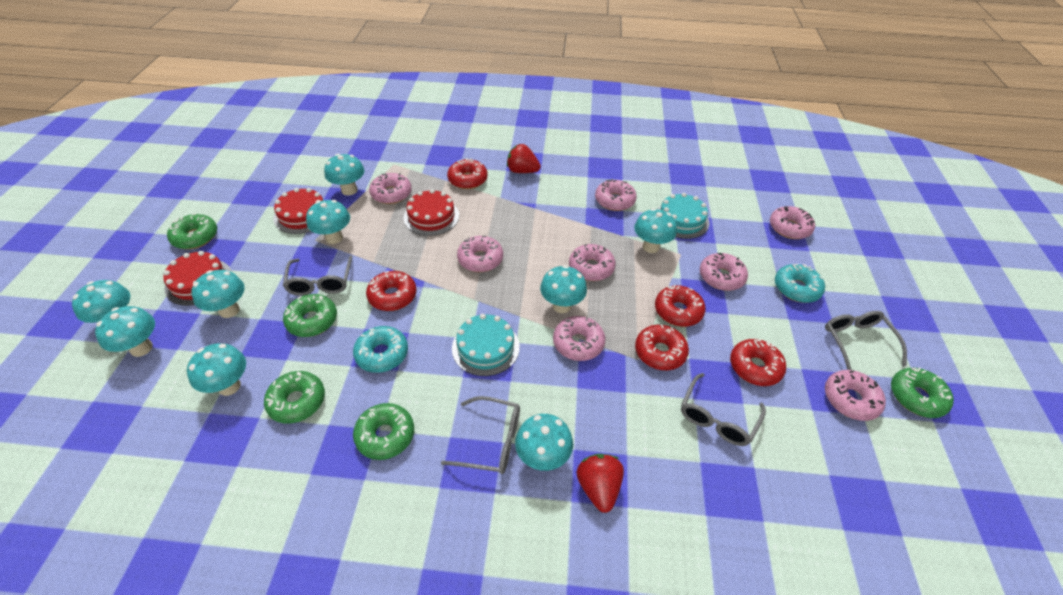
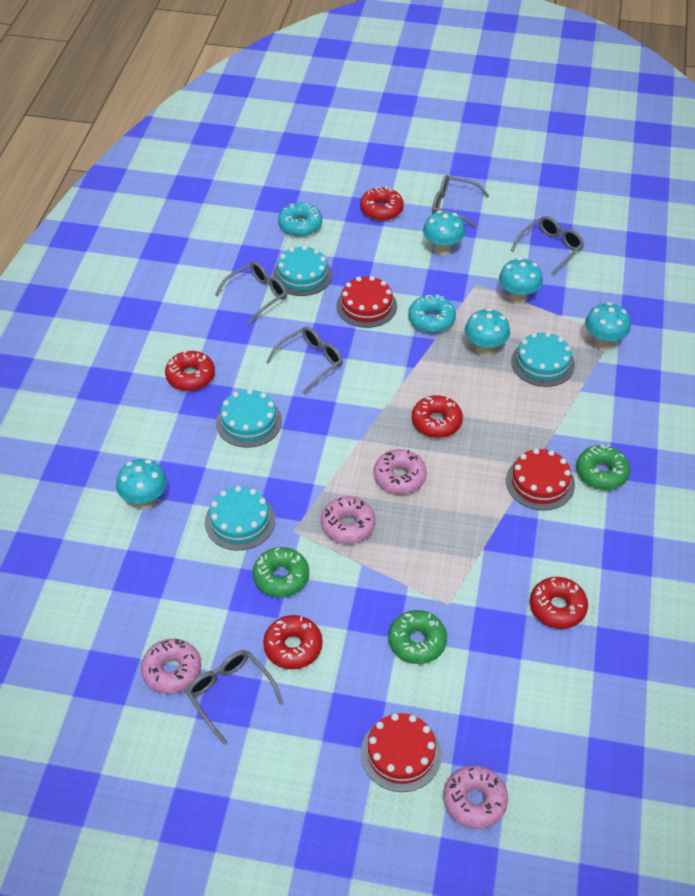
green donut: 5 -> 3
grey glasses: 4 -> 5
pink donut: 8 -> 4
red strawberry: 2 -> 0
turquoise cake: 2 -> 4
turquoise mushroom: 9 -> 5

